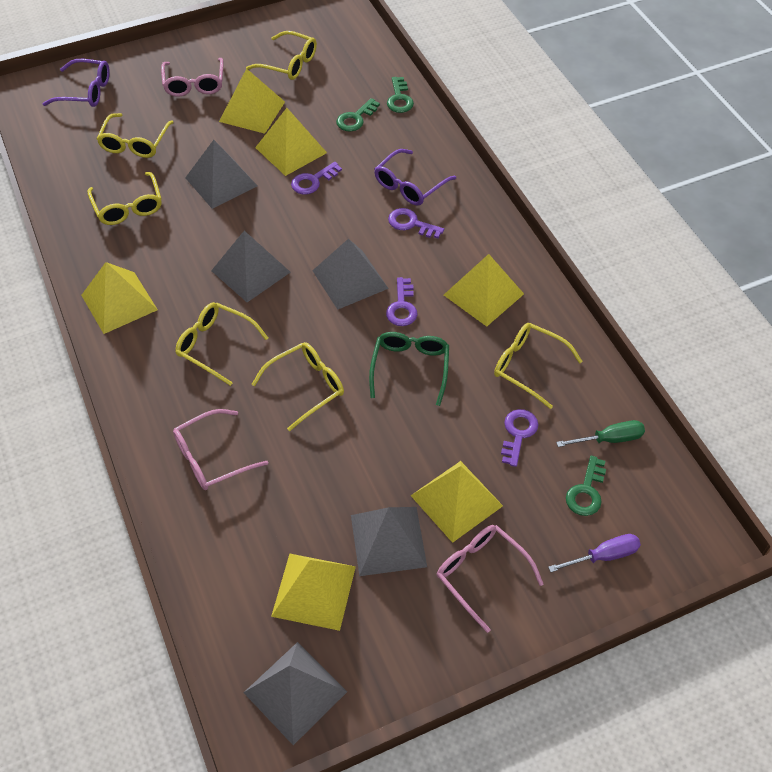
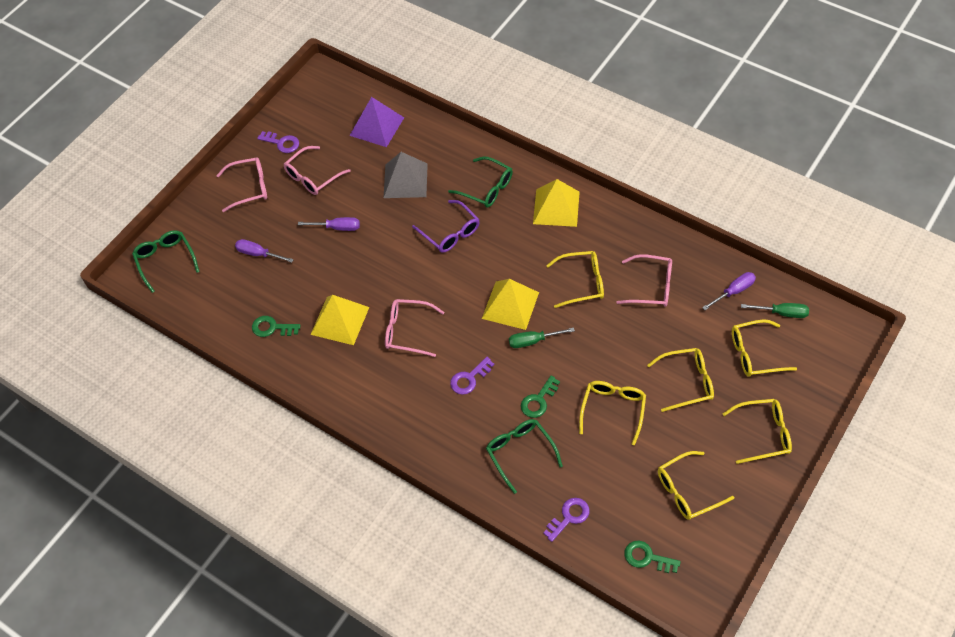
green glasses: 1 -> 3
green screwdriver: 1 -> 2
grey pyramid: 5 -> 1
pink glasses: 3 -> 4
purple glasses: 2 -> 1
purple key: 4 -> 3
purple pyramid: 0 -> 1
purple screwdriver: 1 -> 3
yellow pyramid: 6 -> 3

